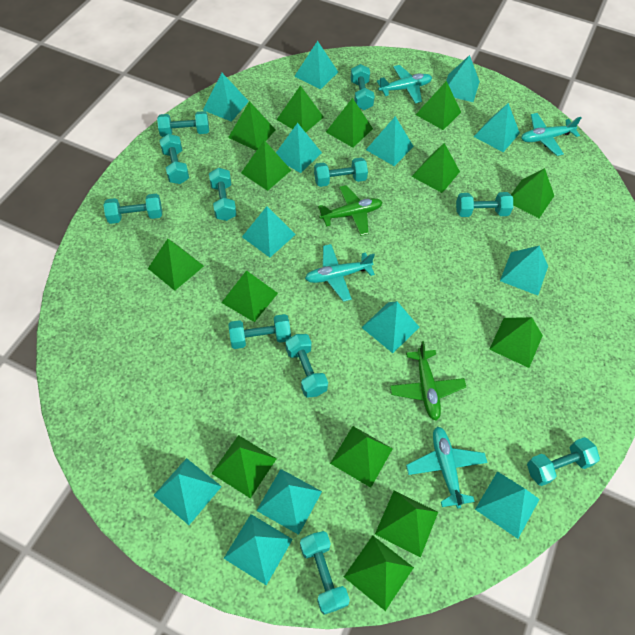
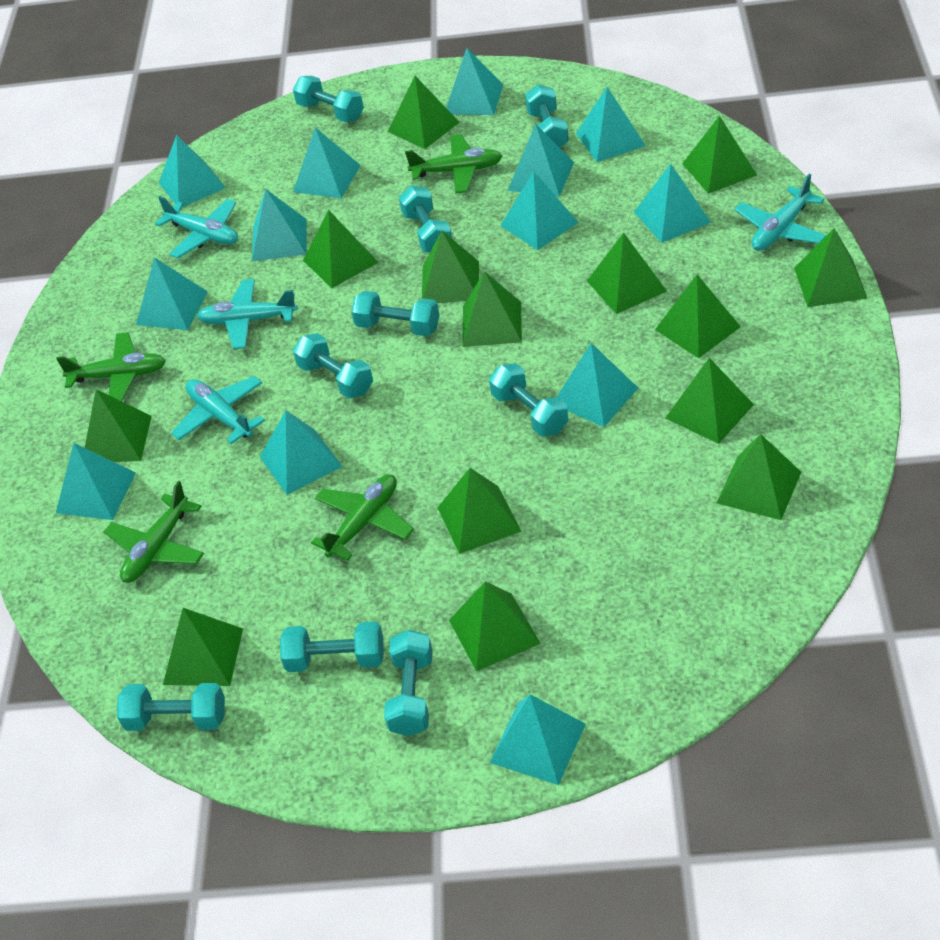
green plane: 2 -> 4
turquoise dumbbell: 11 -> 9

